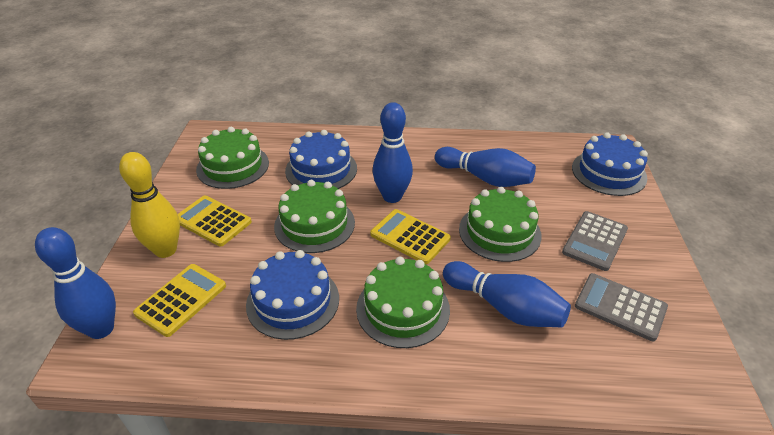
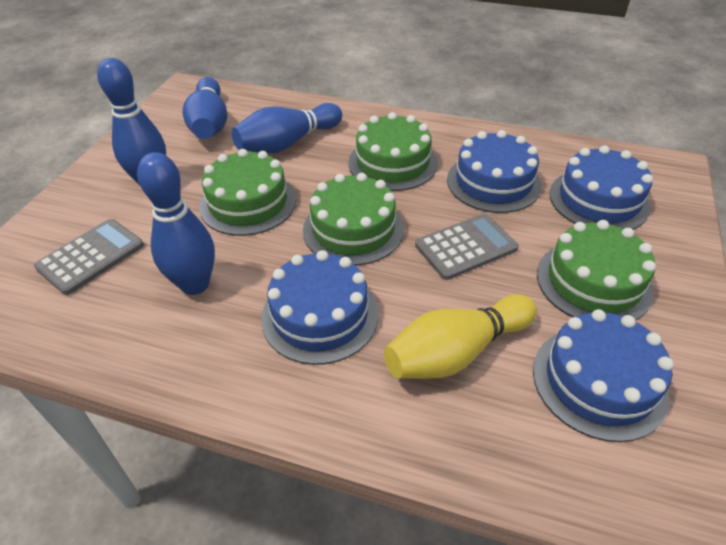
blue cake: 3 -> 4
yellow calculator: 3 -> 0

